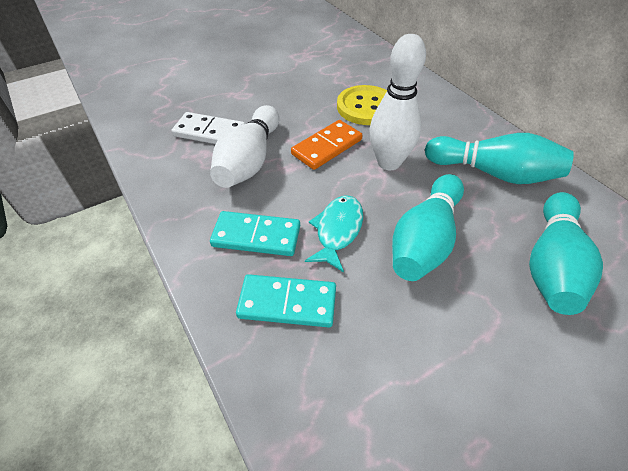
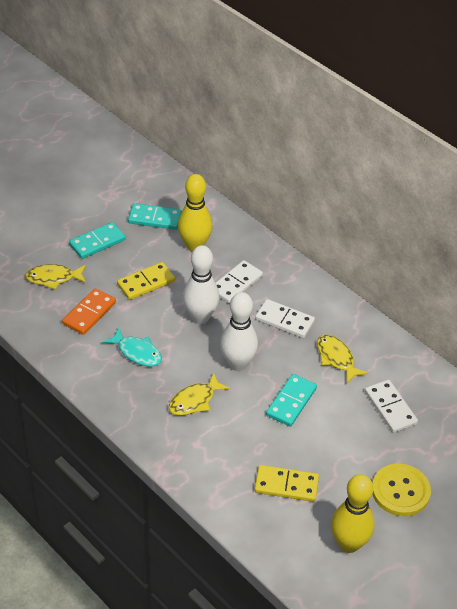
turquoise bowling pin: 3 -> 0
turquoise domino: 2 -> 3
white domino: 1 -> 3
yellow bowling pin: 0 -> 2
yellow domino: 0 -> 2
yellow fish: 0 -> 3

